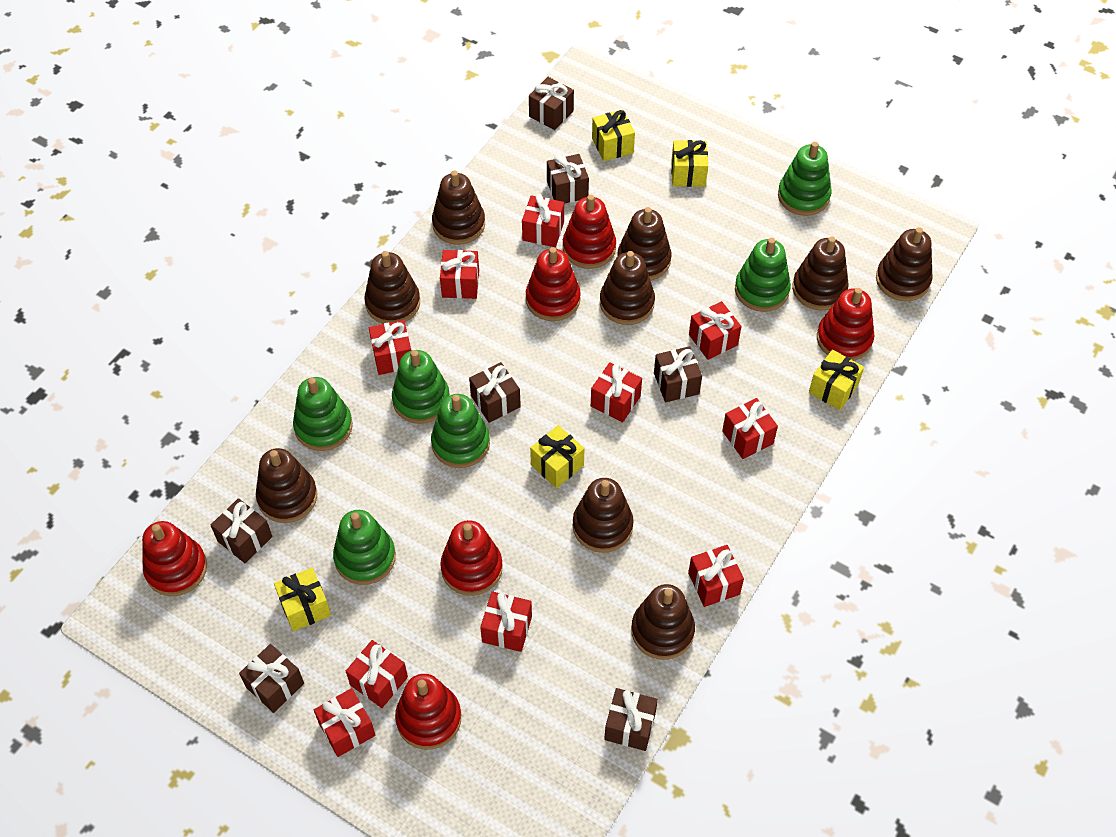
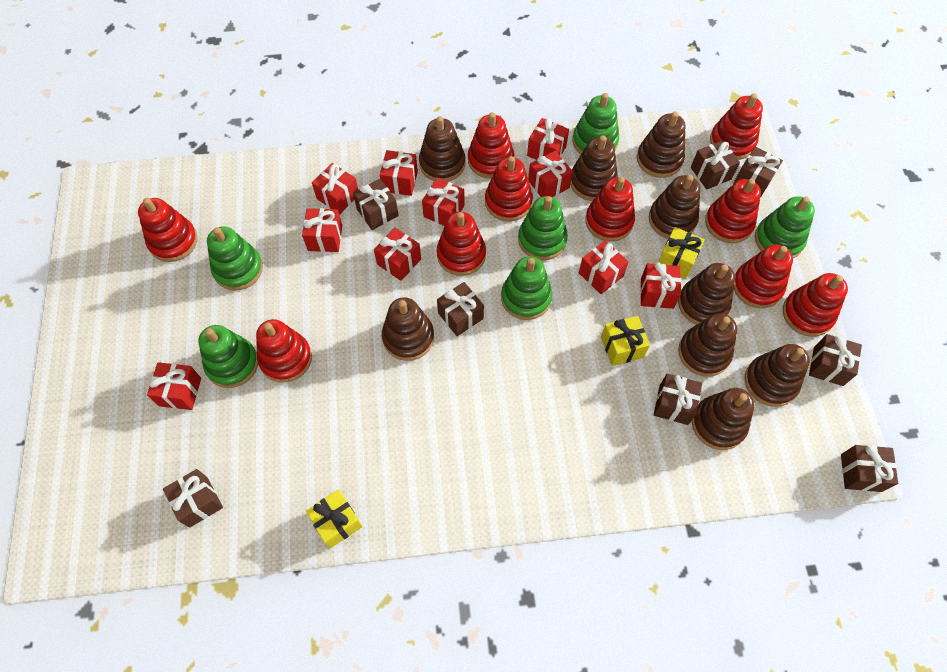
brown gift: 7 -> 8
red stacking toy: 6 -> 10
yellow gift: 5 -> 3

